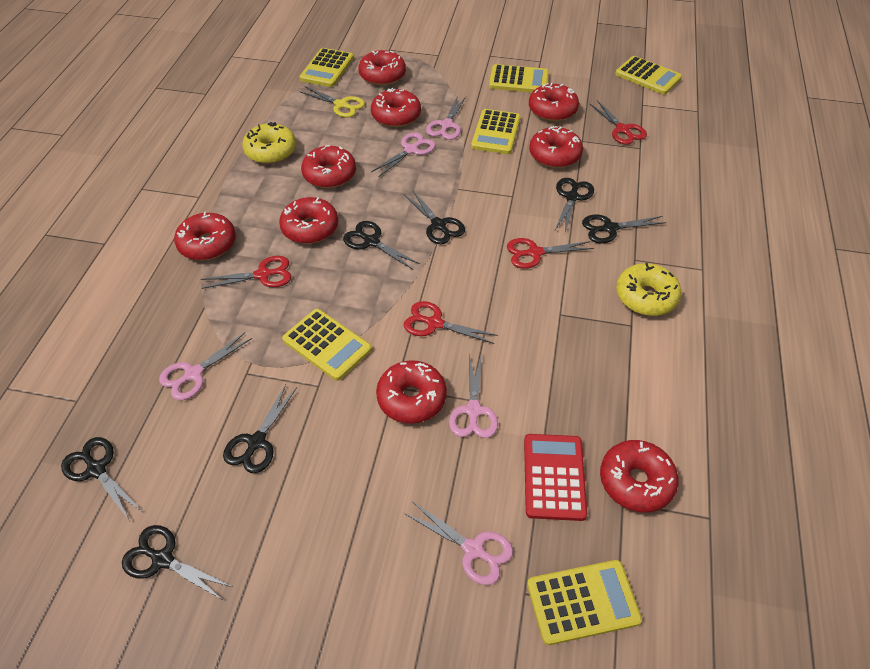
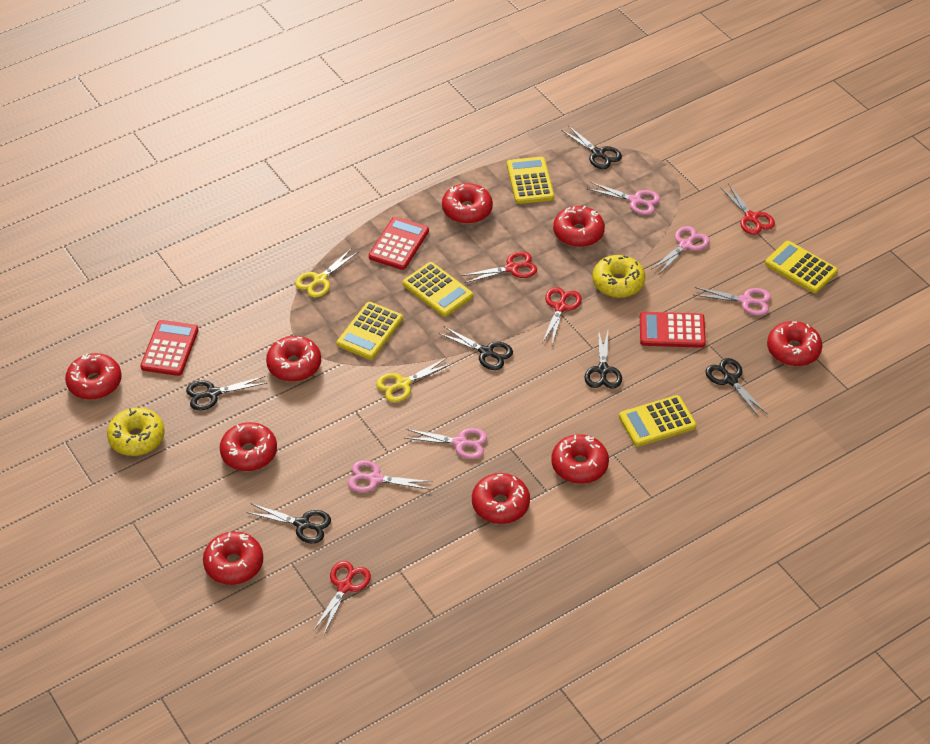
black scissors: 7 -> 6
red calculator: 1 -> 3
yellow calculator: 6 -> 5
yellow scissors: 1 -> 2

